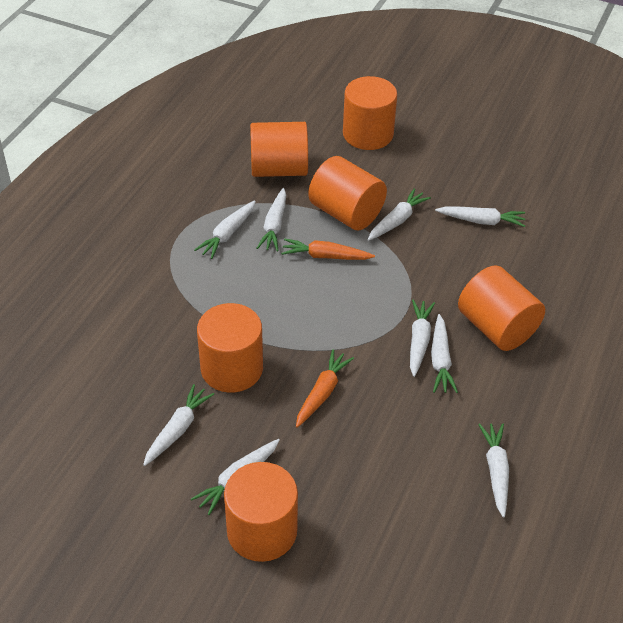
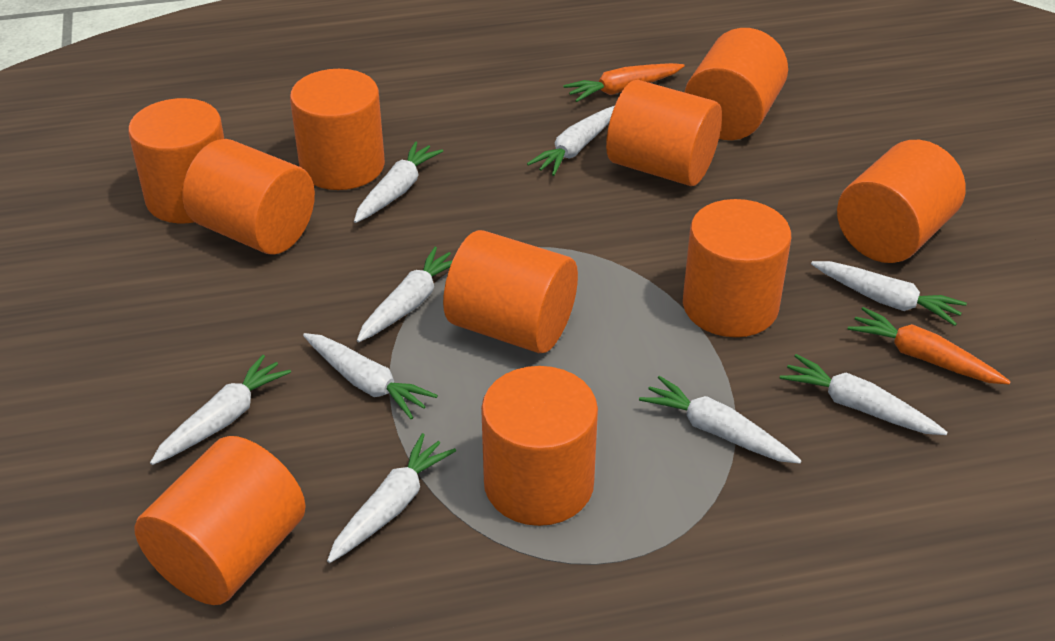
orange cylinder: 6 -> 10

